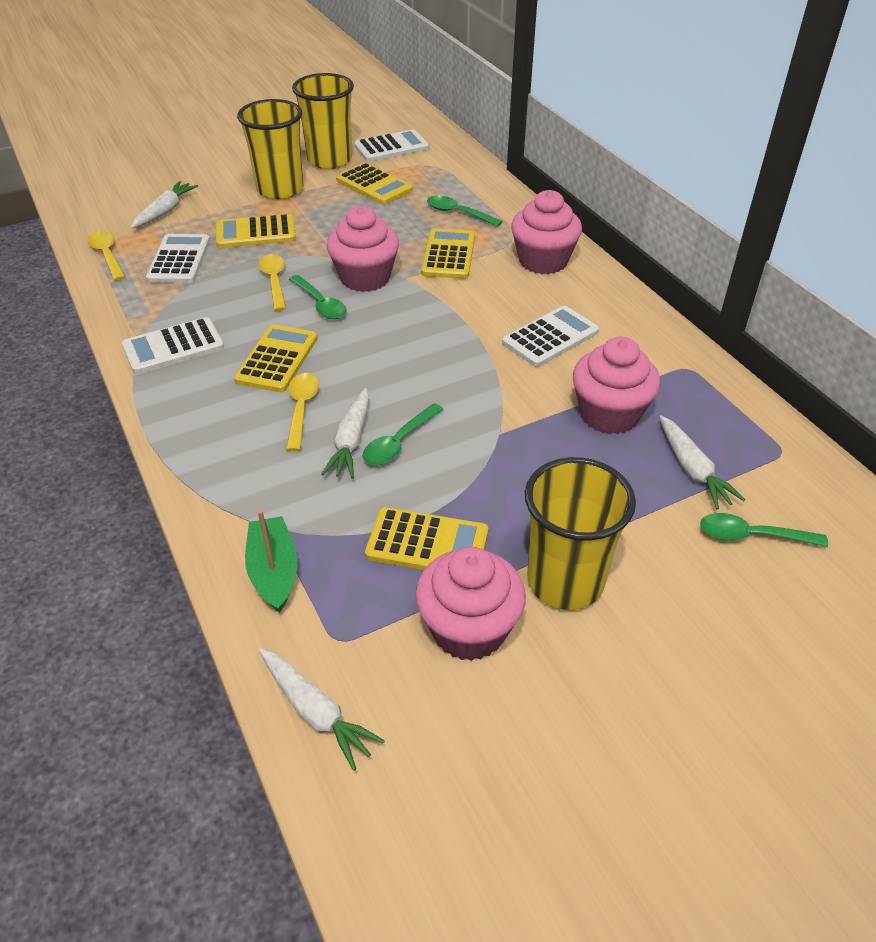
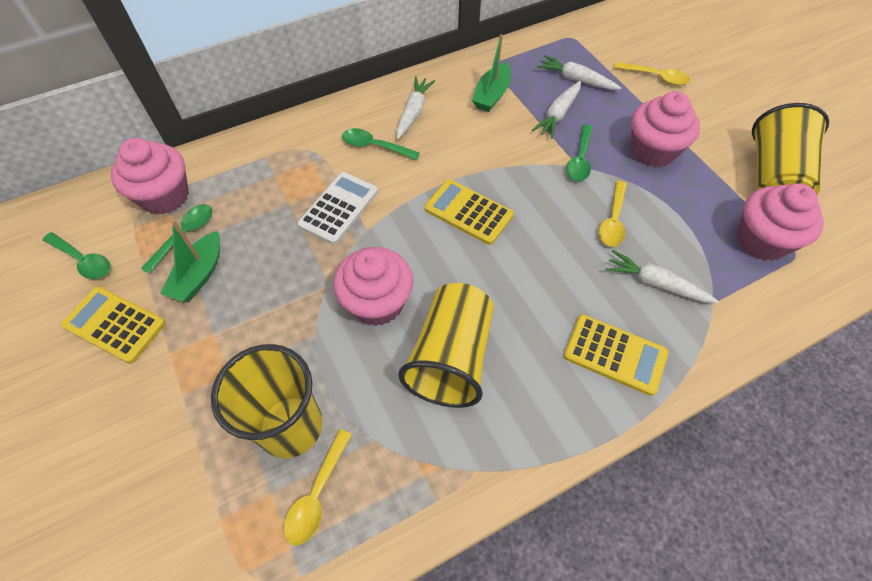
green boat: 1 -> 2
white calculator: 4 -> 1
yellow calculator: 5 -> 3

